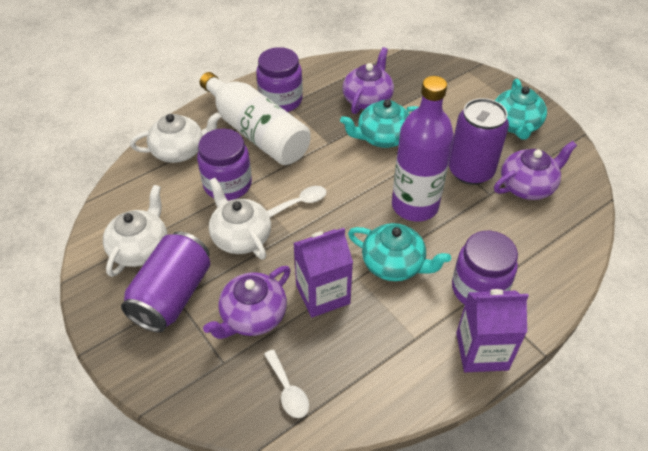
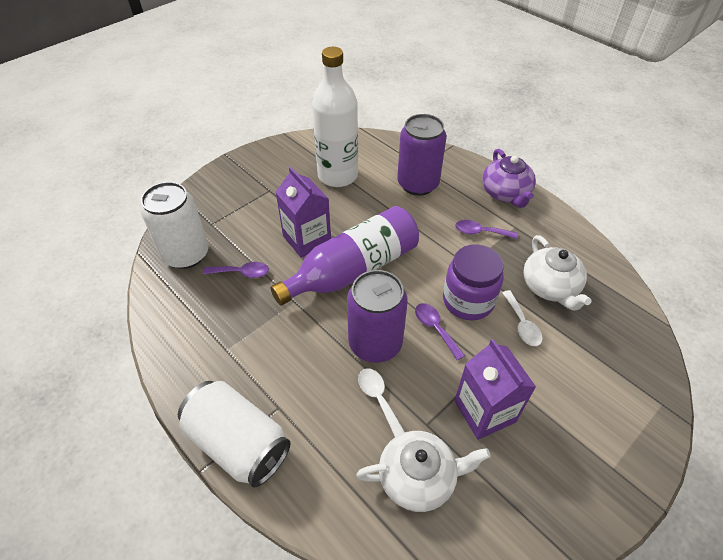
purple jar: 3 -> 1
purple spoon: 0 -> 3
purple teapot: 3 -> 1
turquoise teapot: 3 -> 0
white can: 0 -> 2
white teapot: 3 -> 2

